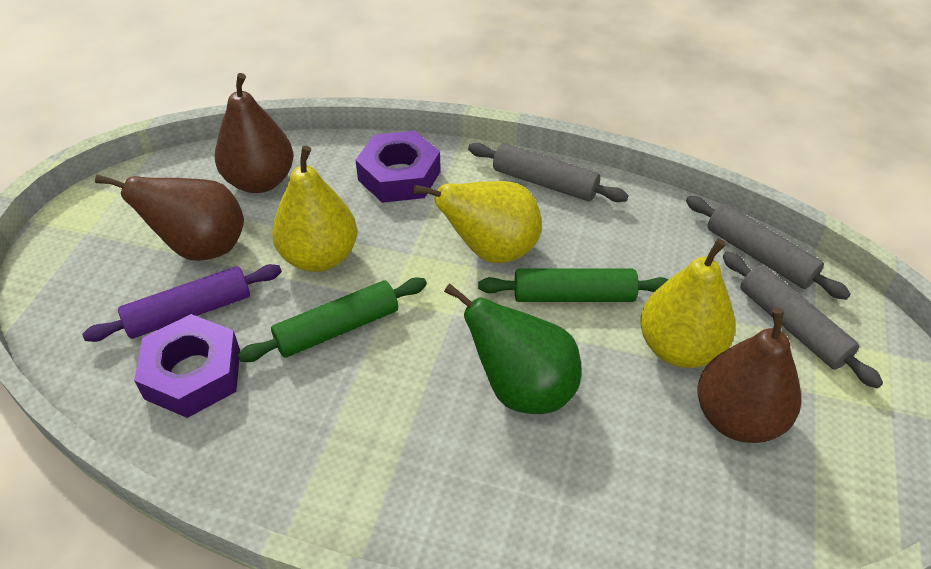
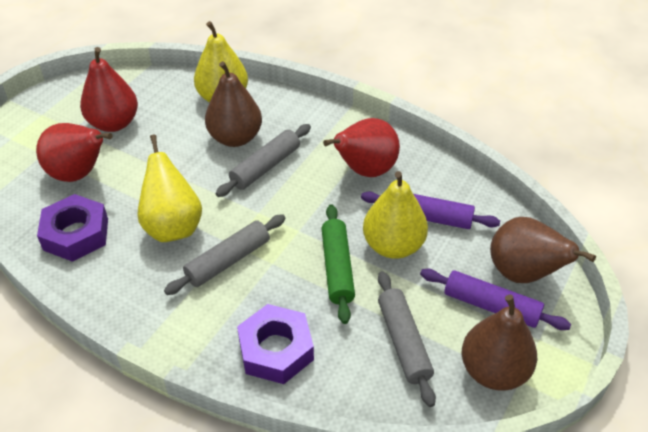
green pear: 1 -> 0
green rolling pin: 2 -> 1
purple rolling pin: 1 -> 2
red pear: 0 -> 3

